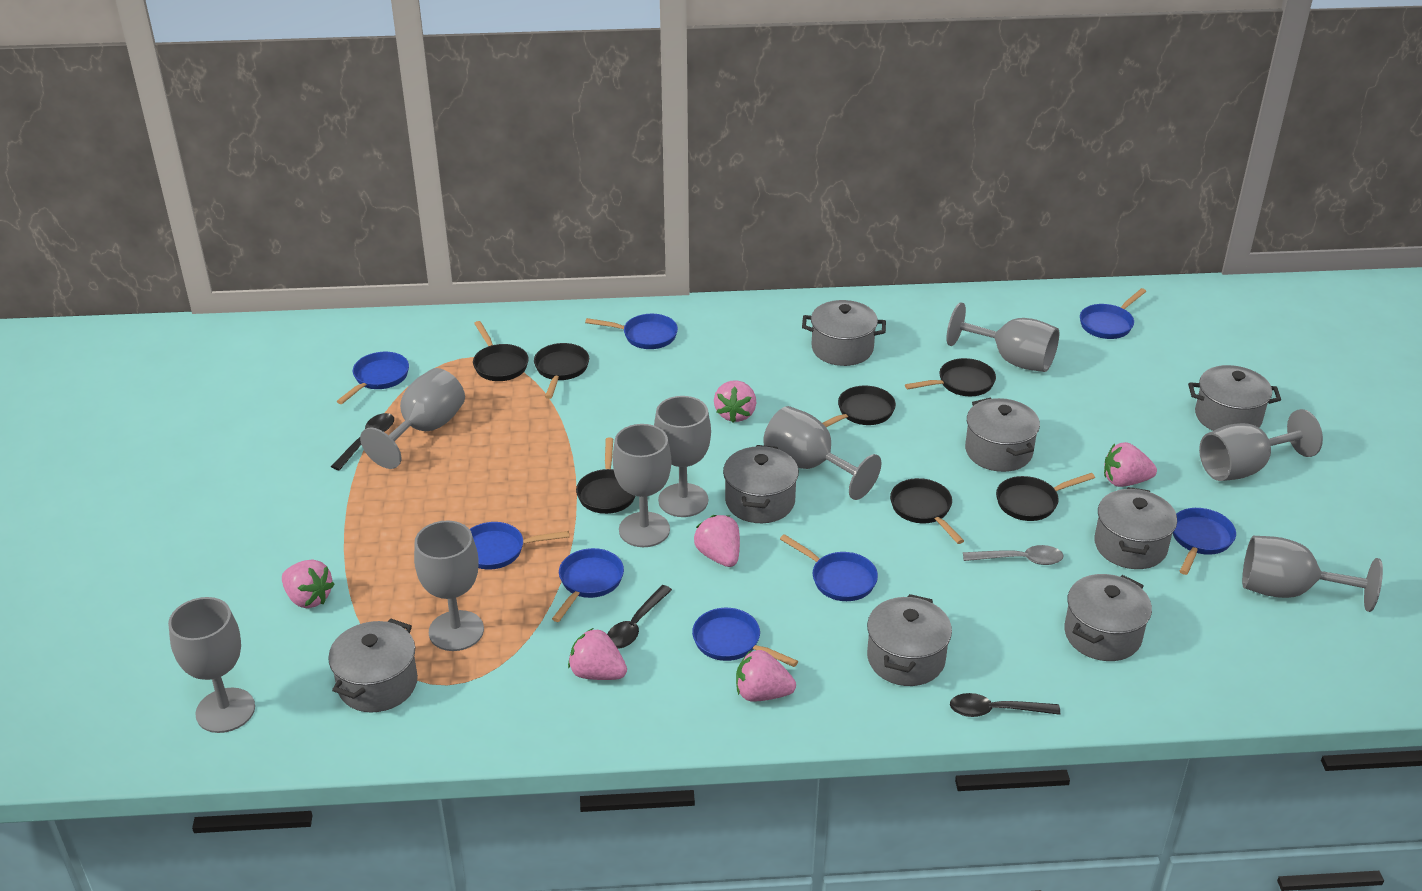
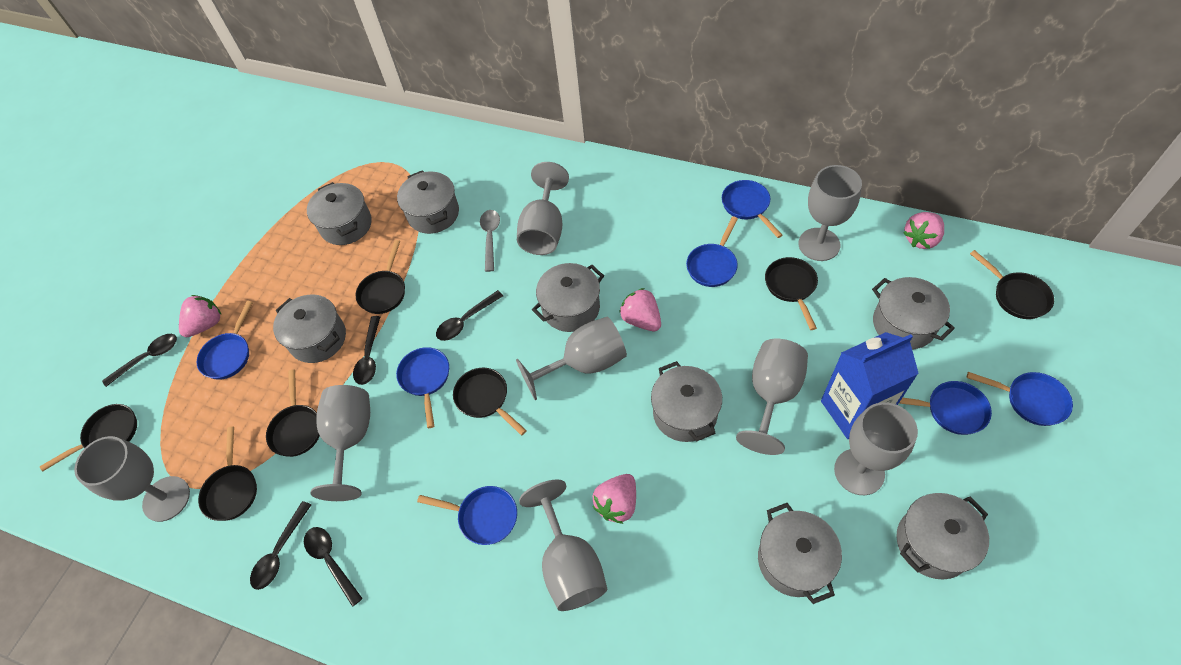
black spoon: 3 -> 5
blue carton: 0 -> 1
blue pan: 8 -> 7
grey goblet: 9 -> 8
pink strawberry: 6 -> 4

